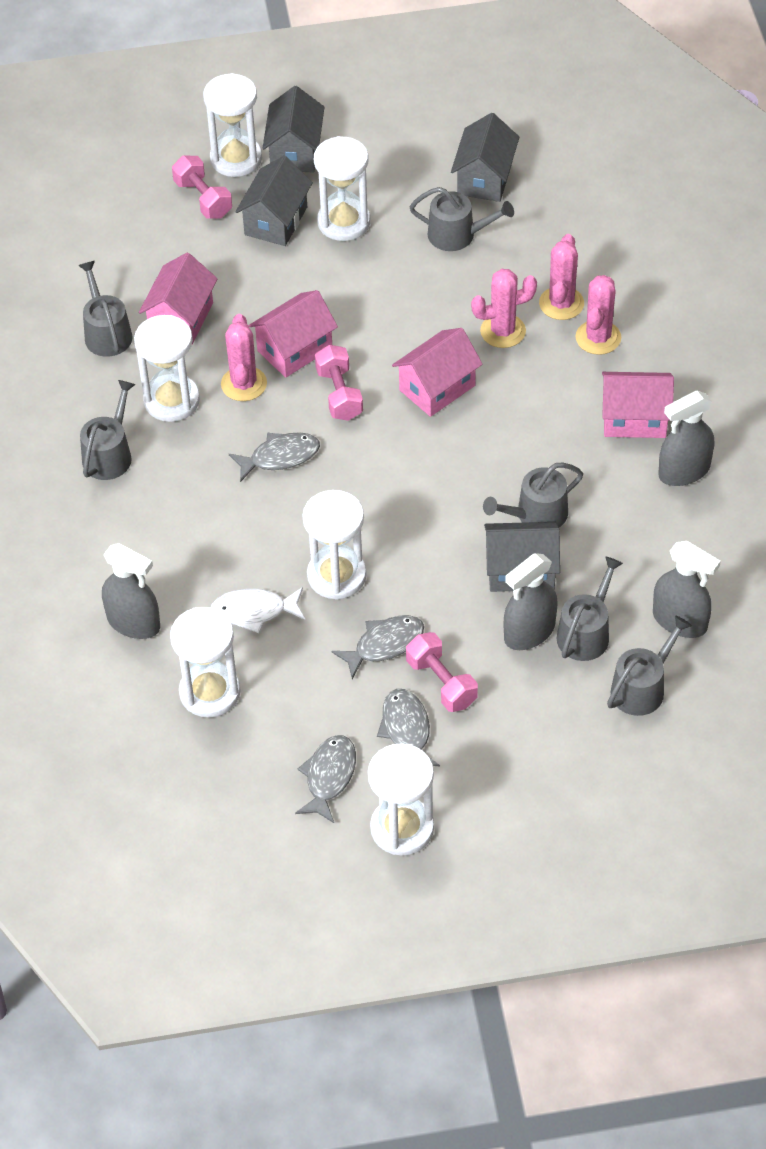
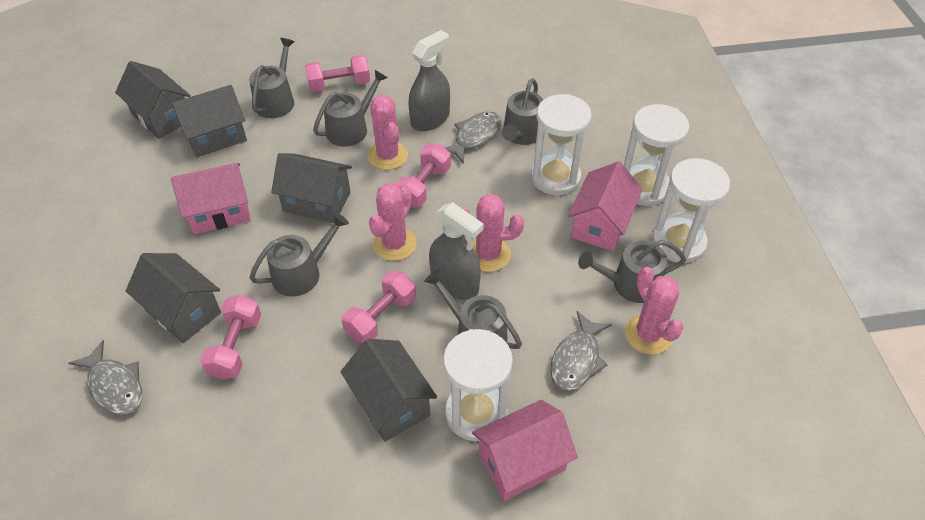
grey fish: 4 -> 3
grey house: 4 -> 5
grey spray bottle: 4 -> 2
pink dumbbell: 3 -> 4
pink house: 4 -> 3
white fish: 1 -> 0
white hourglass: 6 -> 4

